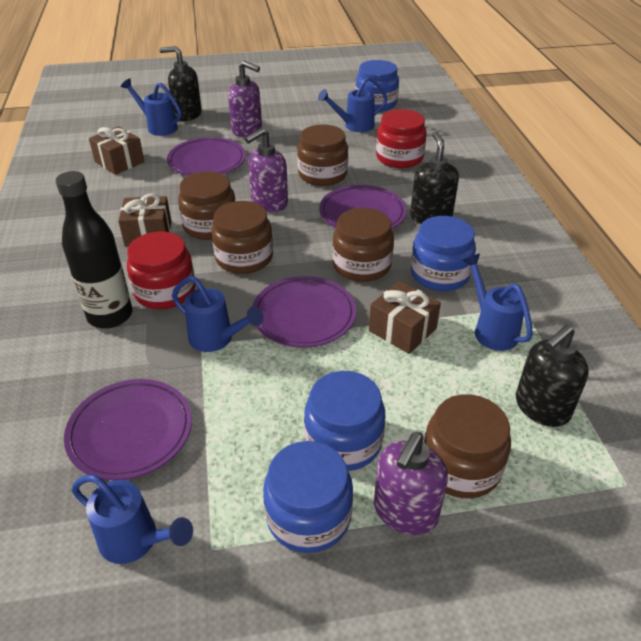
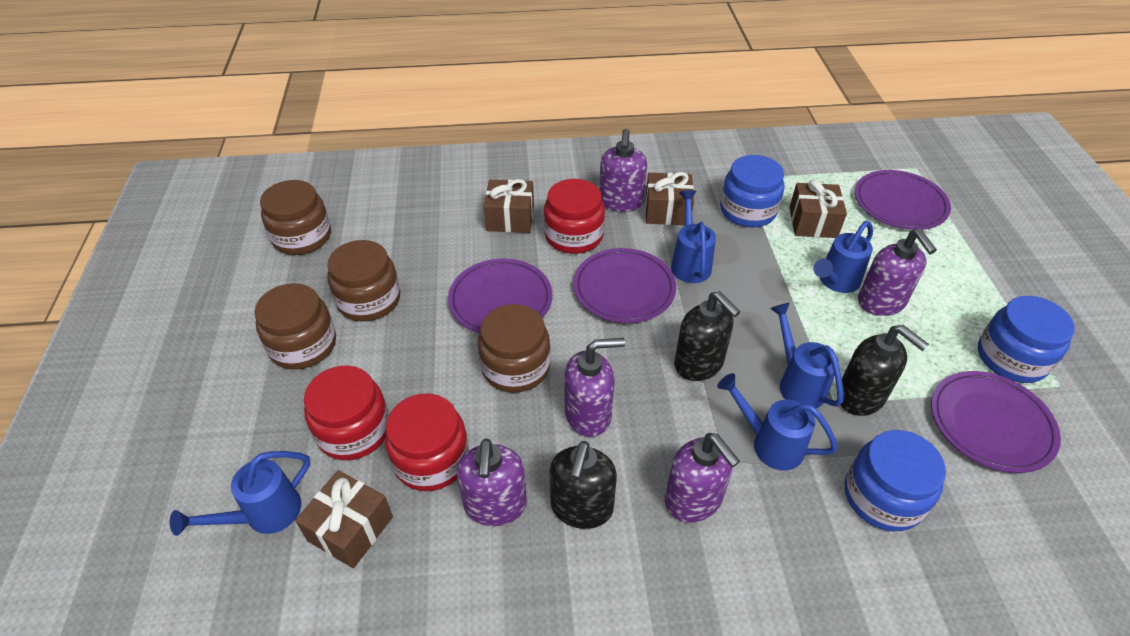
black bottle: 1 -> 0
blue jar: 4 -> 3
brown gift: 3 -> 4
brown jar: 5 -> 4
purple soap dispenser: 3 -> 5
red jar: 2 -> 3

